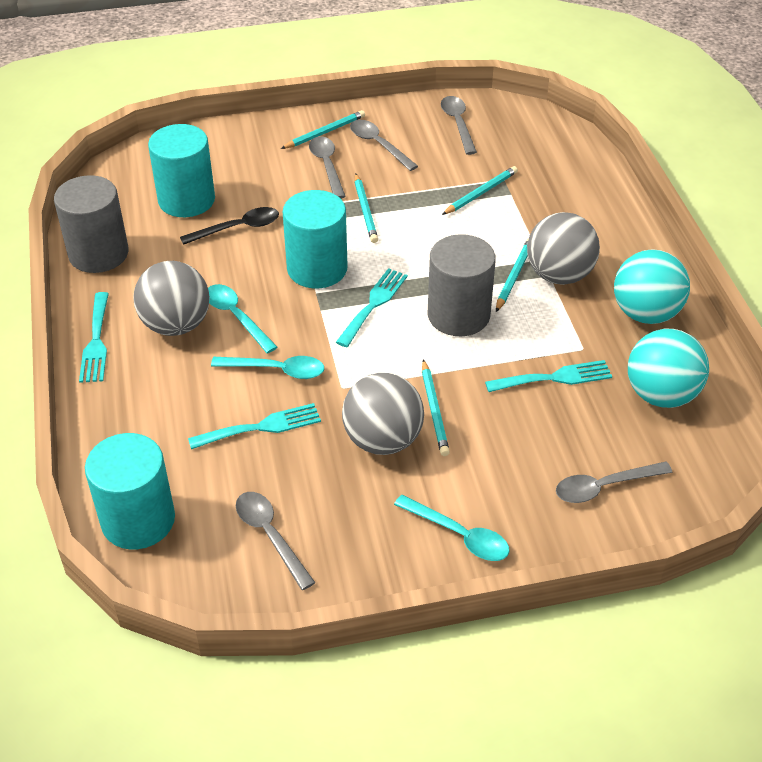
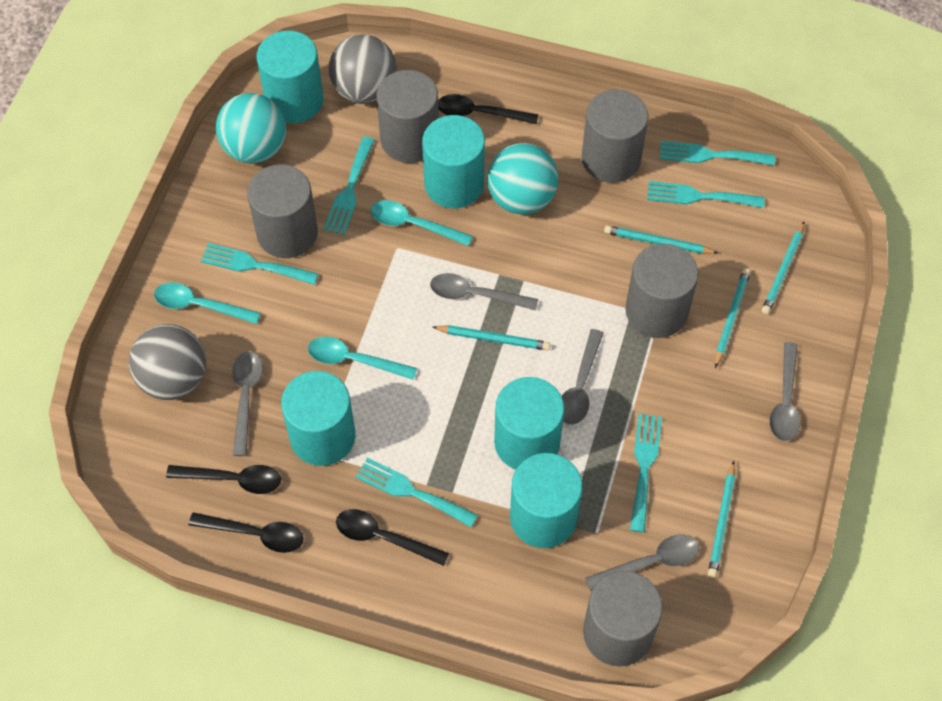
black spoon: 1 -> 4
grey ball: 3 -> 2
grey cylinder: 2 -> 5
turquoise cylinder: 3 -> 5
turquoise fork: 4 -> 6

